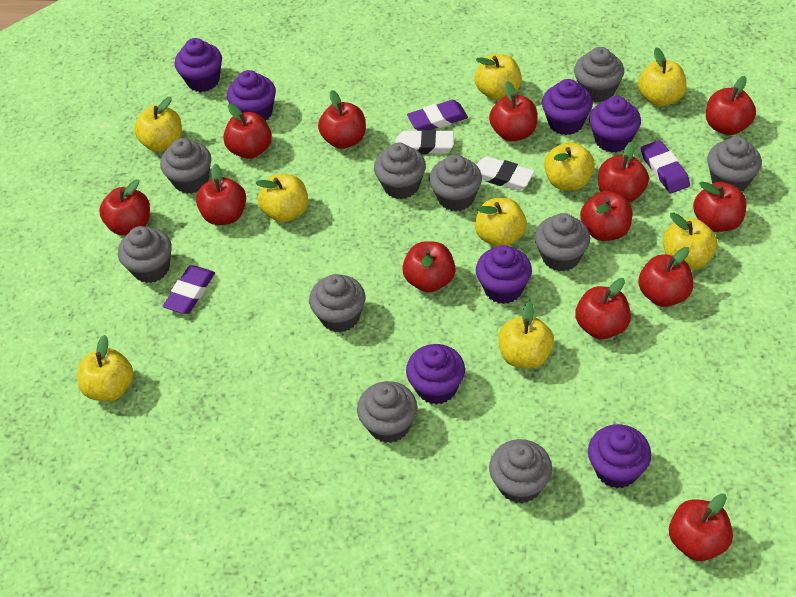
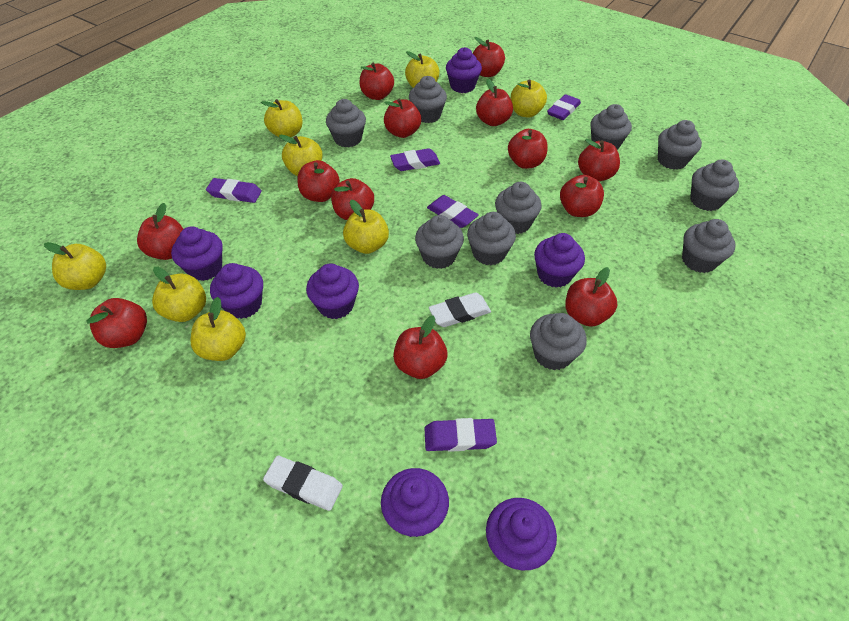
purple eraser: 3 -> 5
yellow apple: 9 -> 8

